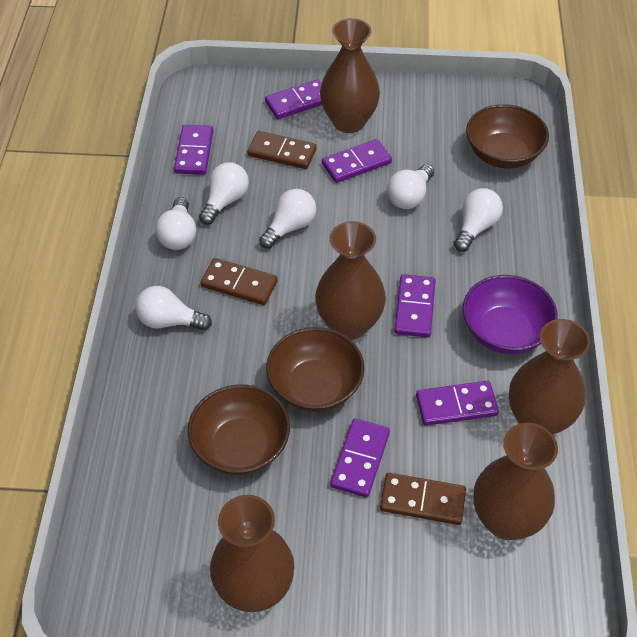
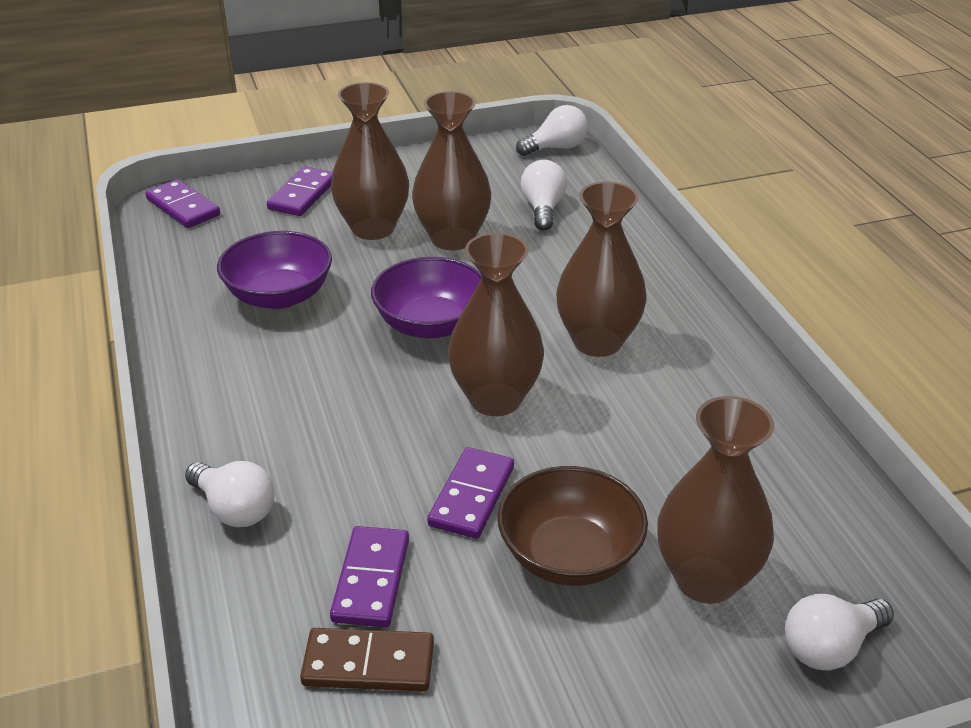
brown bowl: 3 -> 1
brown domino: 3 -> 1
purple bowl: 1 -> 2
purple domino: 6 -> 4
white light bulb: 6 -> 4

